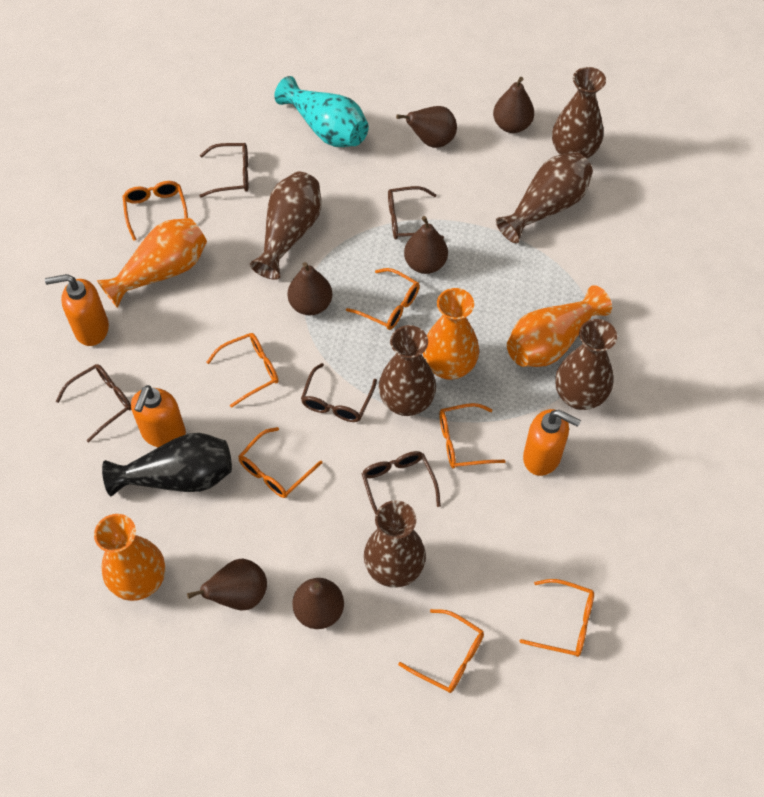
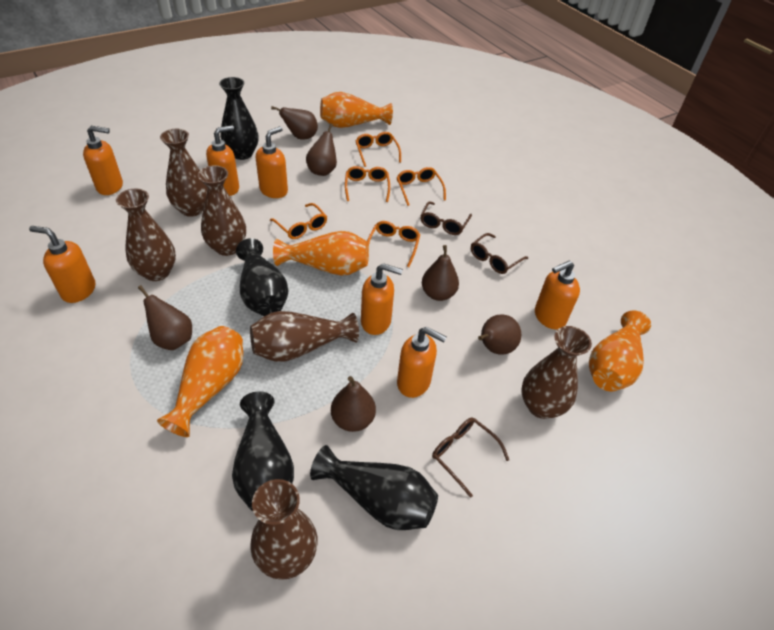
black vase: 1 -> 4
brown glasses: 5 -> 3
orange glasses: 7 -> 5
orange soap dispenser: 3 -> 7
turquoise vase: 1 -> 0

